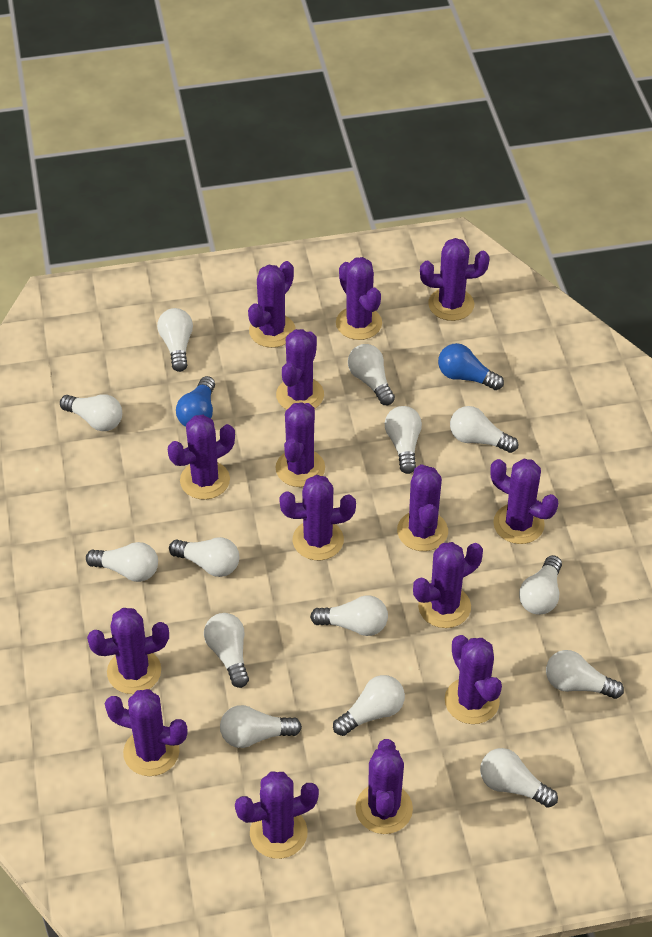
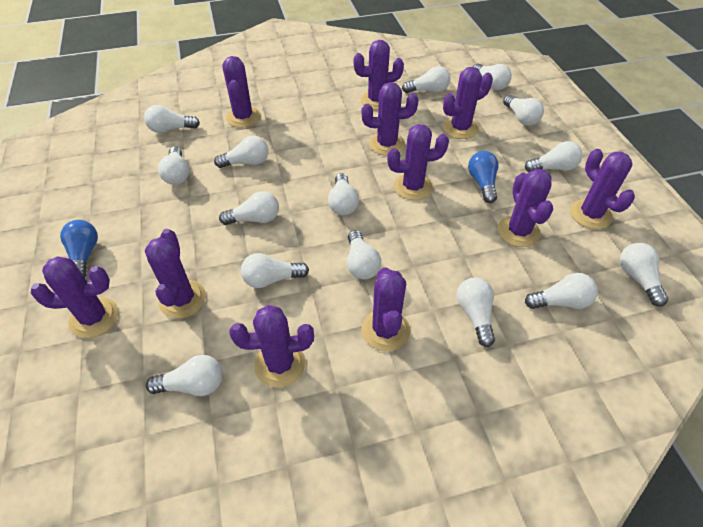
purple cactus: 15 -> 11
white light bulb: 14 -> 15

